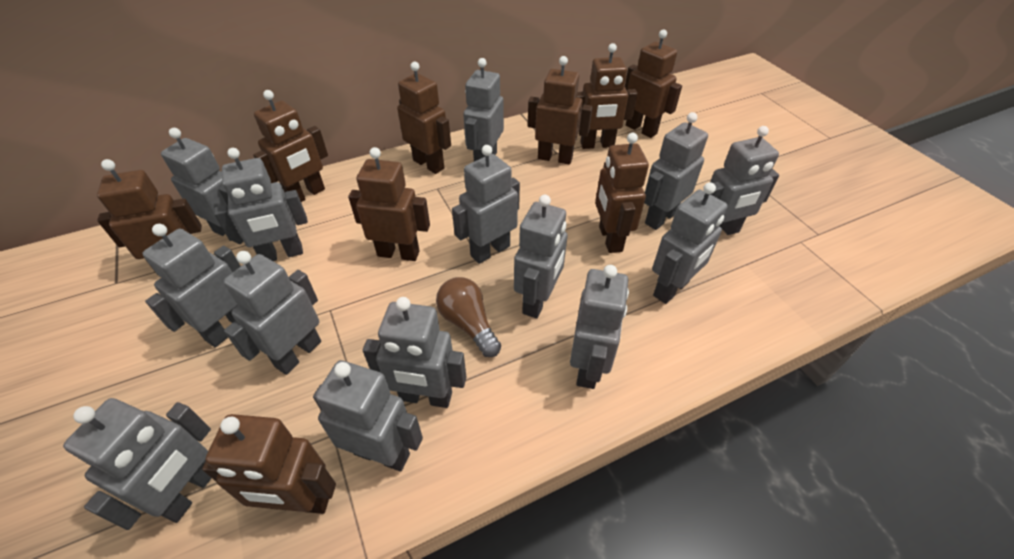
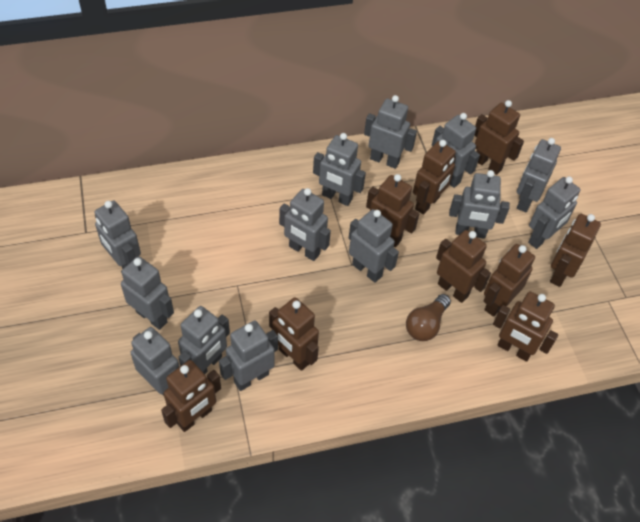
grey robot: 14 -> 13

